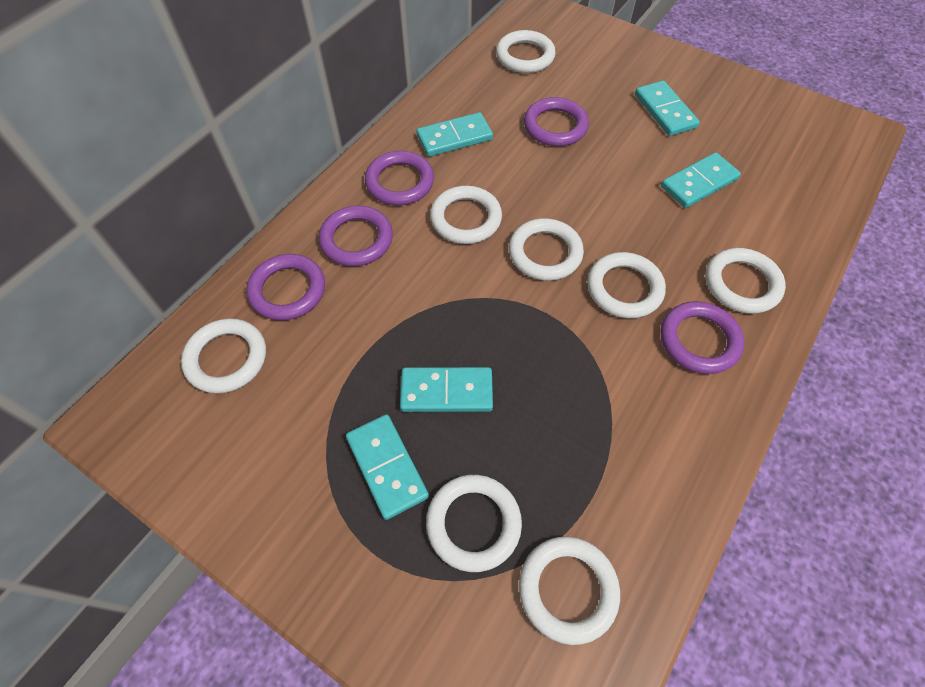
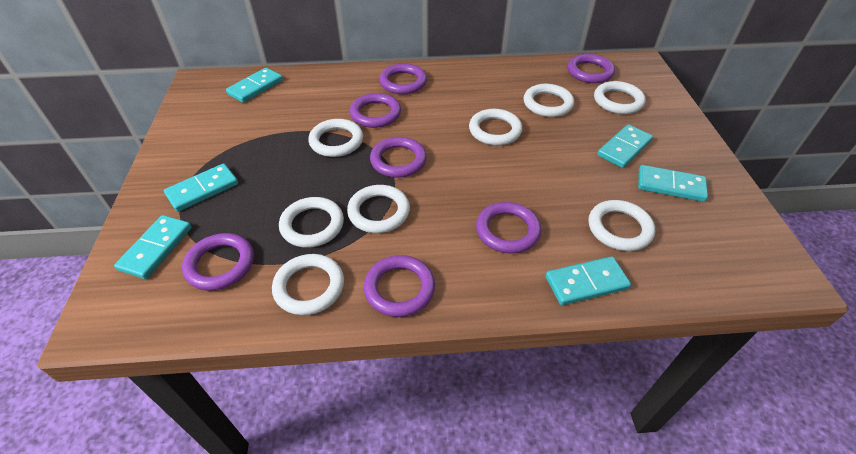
purple ring: 5 -> 7
turquoise domino: 5 -> 6

